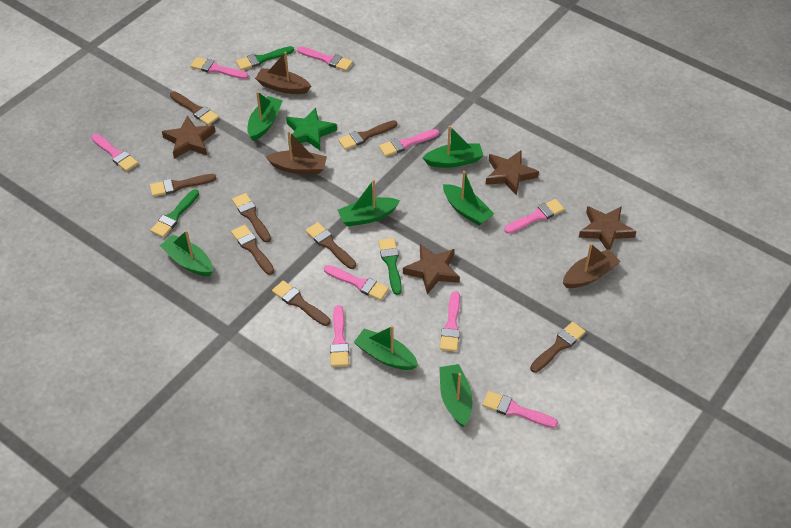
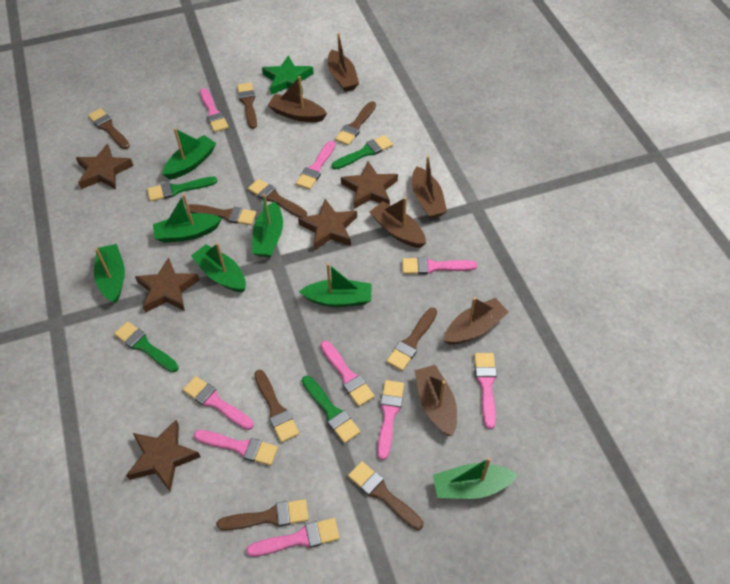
brown boat: 3 -> 6
brown brush: 8 -> 9
brown star: 4 -> 5
green brush: 3 -> 4

